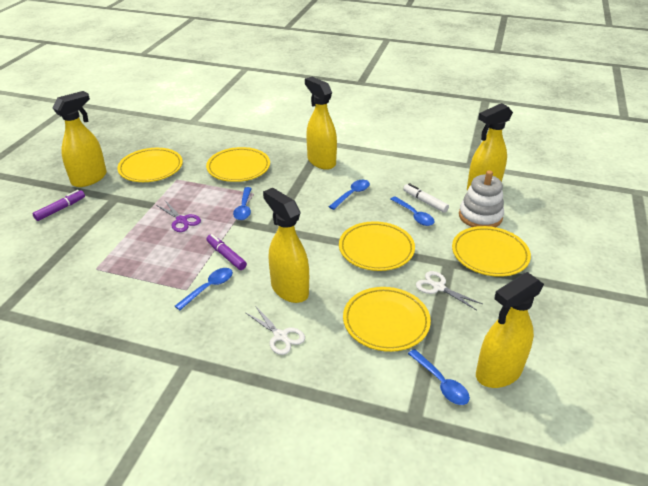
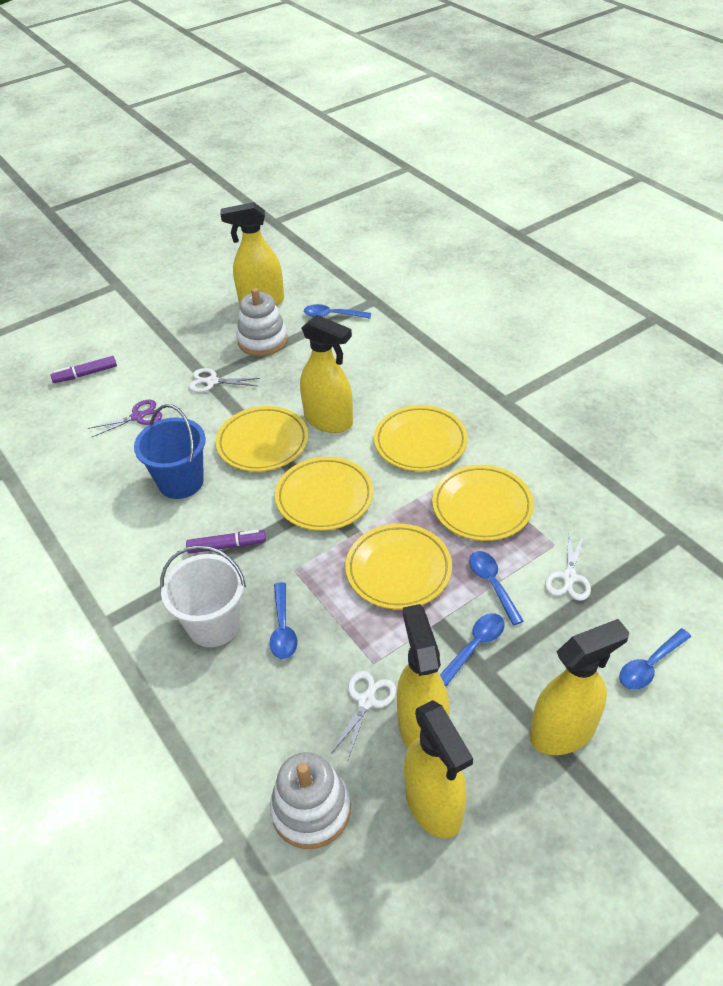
blue bucket: 0 -> 1
white bucket: 0 -> 1
white marker: 1 -> 0
white scissors: 2 -> 3
white stacking toy: 1 -> 2

